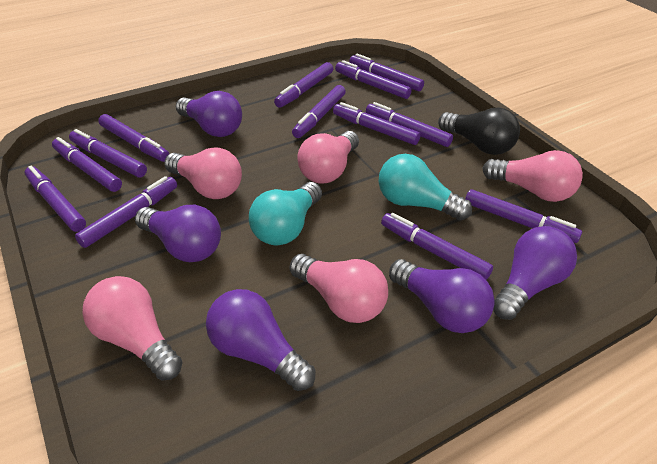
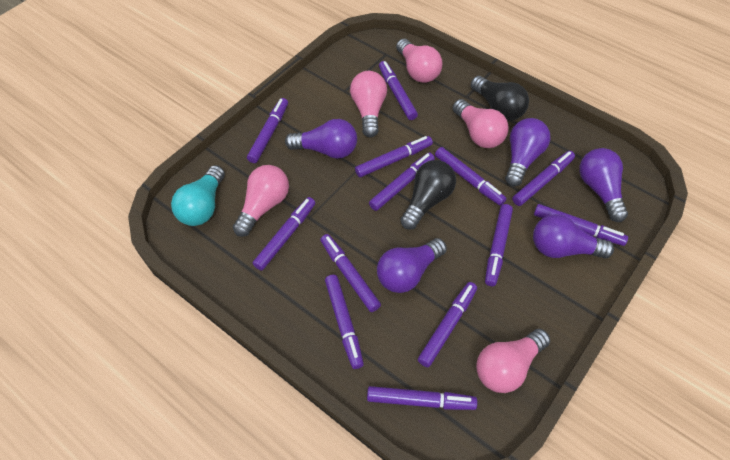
black light bulb: 1 -> 2
turquoise light bulb: 2 -> 1

